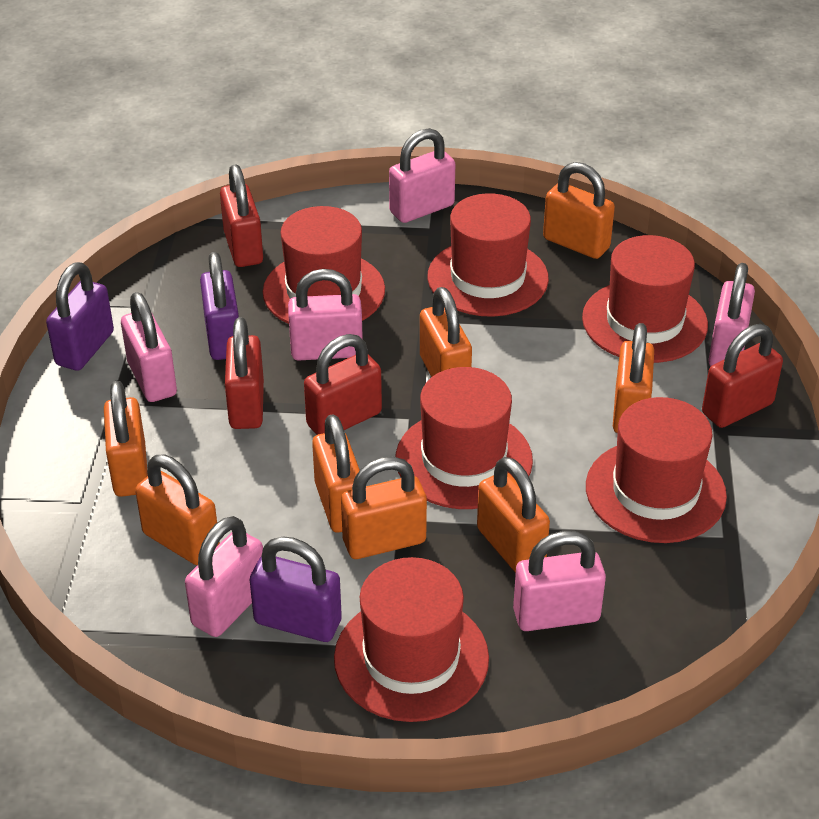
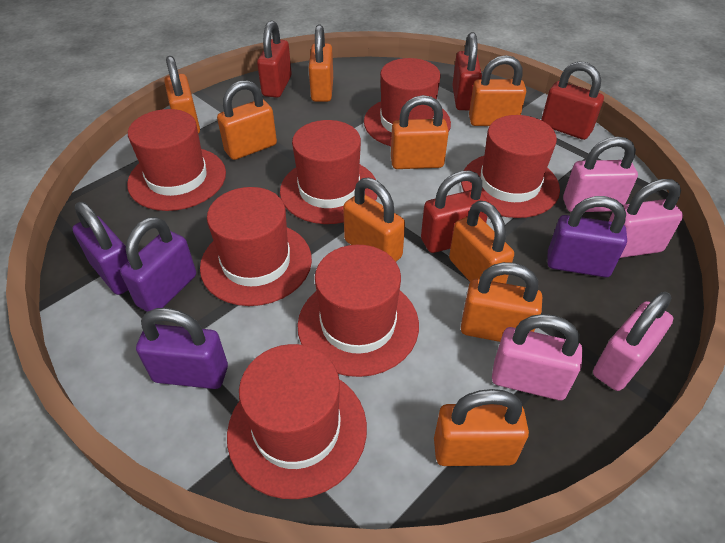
orange padlock: 8 -> 9
pink padlock: 6 -> 4
purple padlock: 3 -> 4
red hat: 6 -> 7

